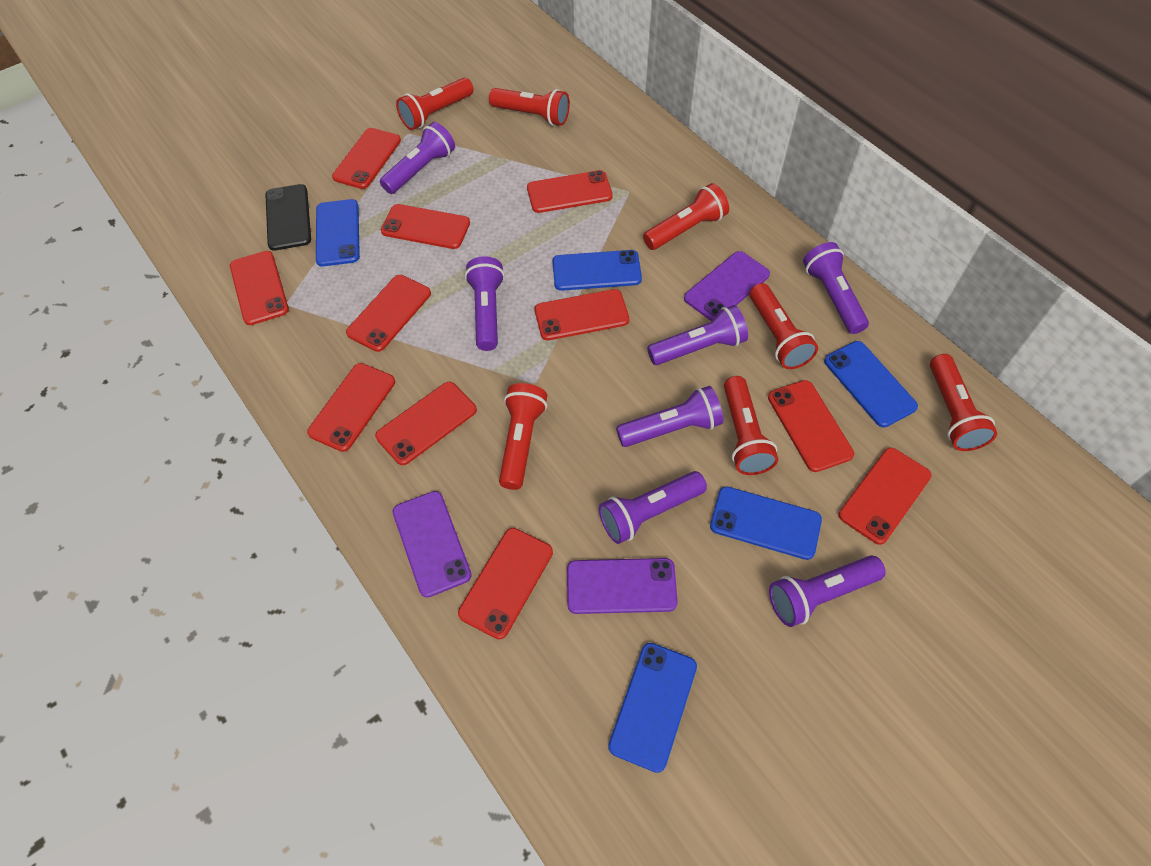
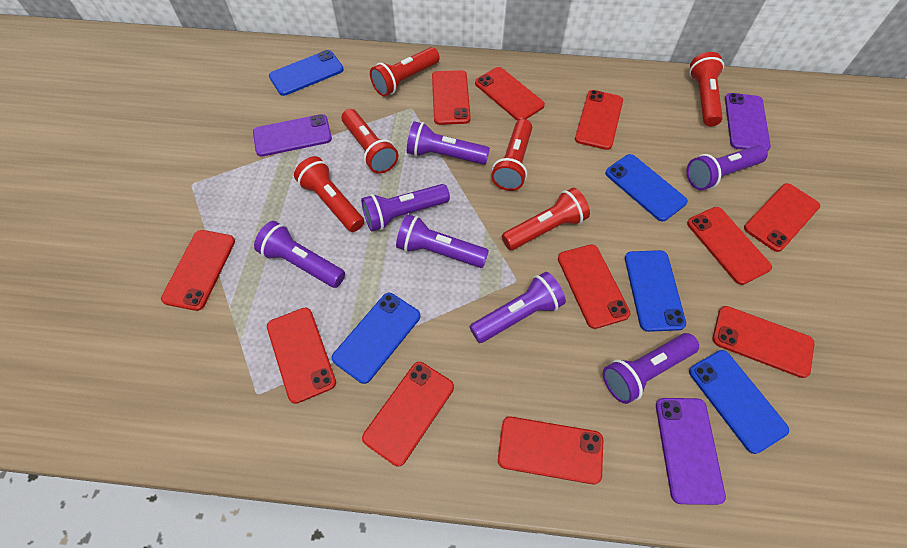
black phone: 1 -> 0
red flashlight: 7 -> 6

